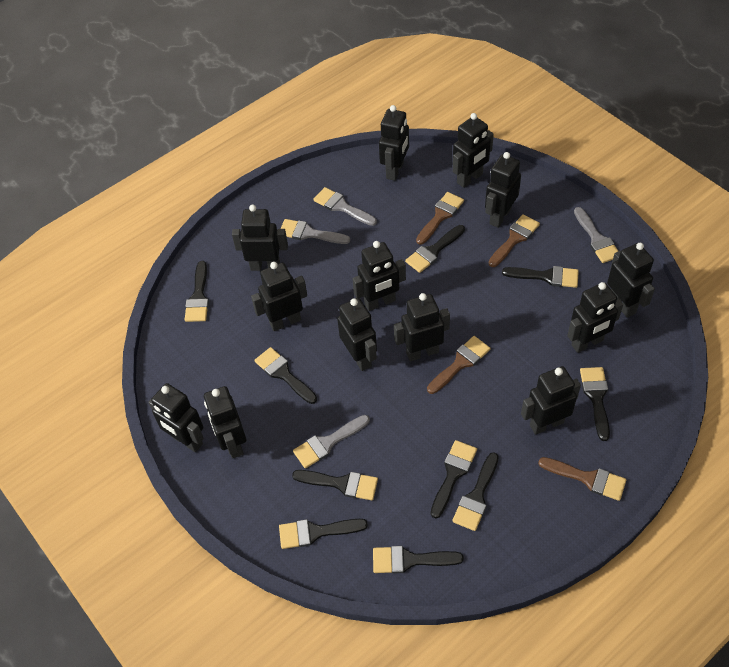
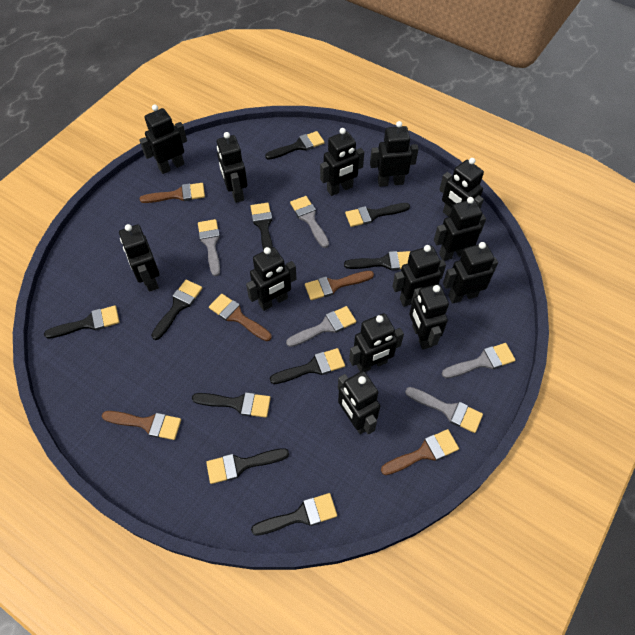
brown brush: 4 -> 5
grey brush: 4 -> 5

